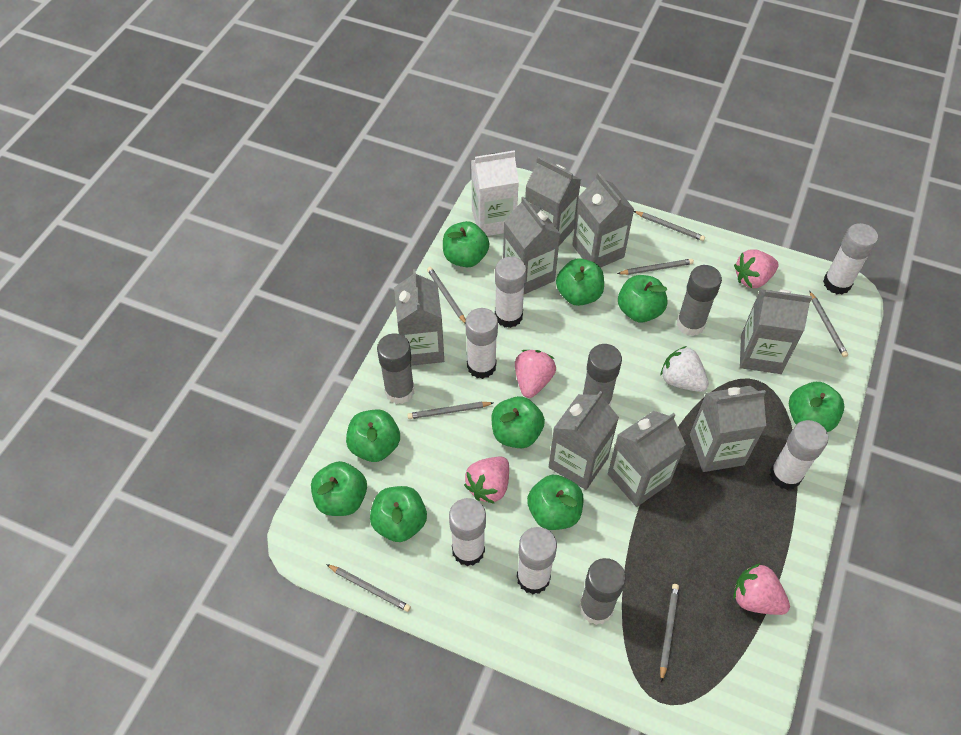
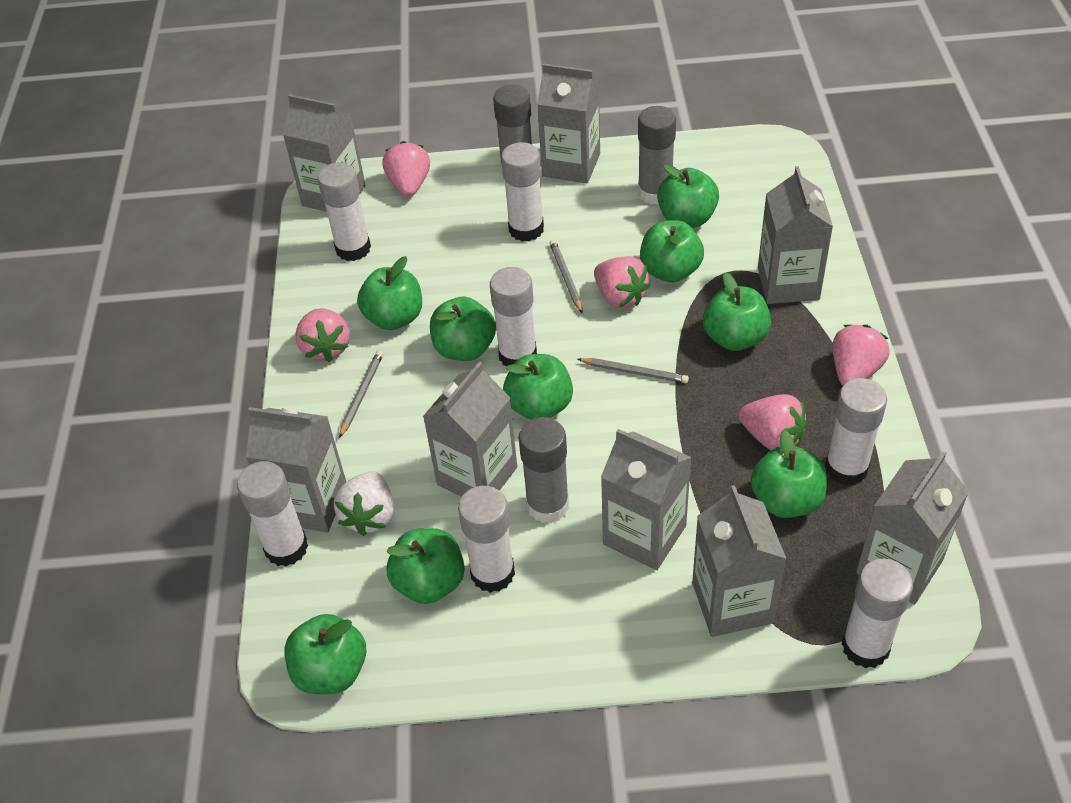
grey glue stick: 4 -> 3
grey pencil: 7 -> 3
pink strawberry: 4 -> 5
white carton: 1 -> 0
white glue stick: 6 -> 7

